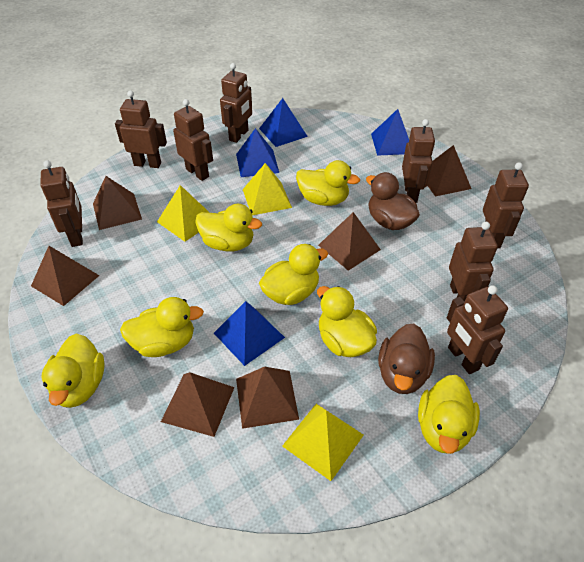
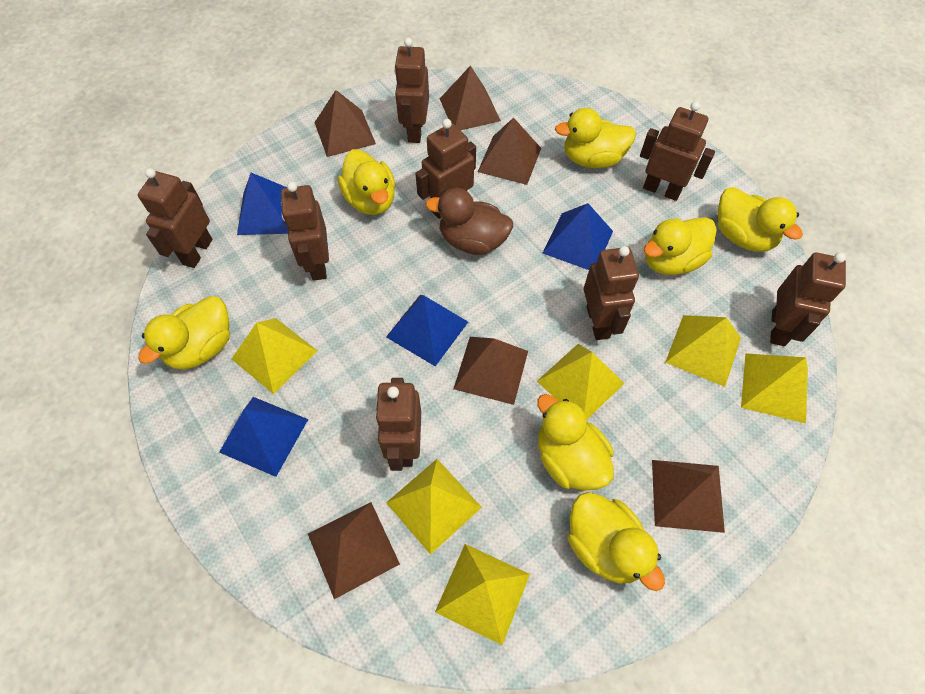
brown duck: 2 -> 1
yellow pyramid: 3 -> 6

